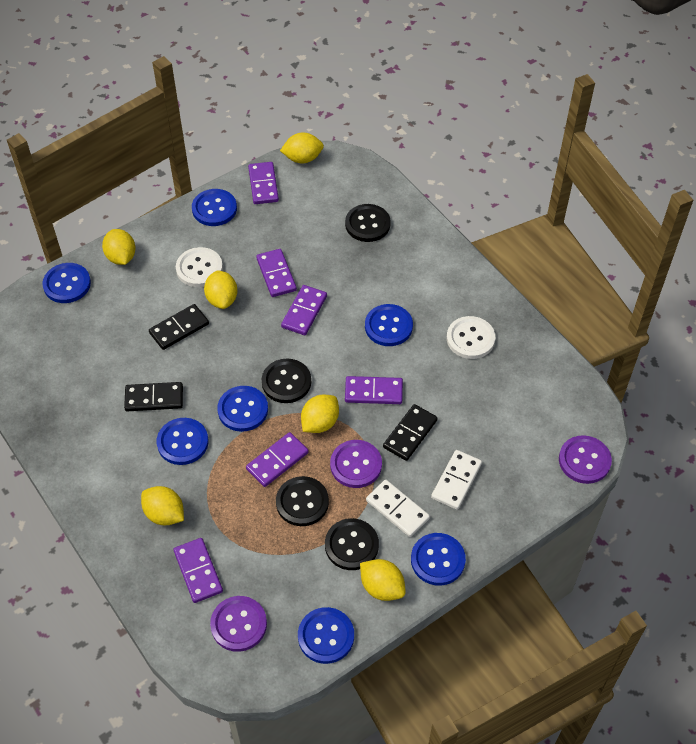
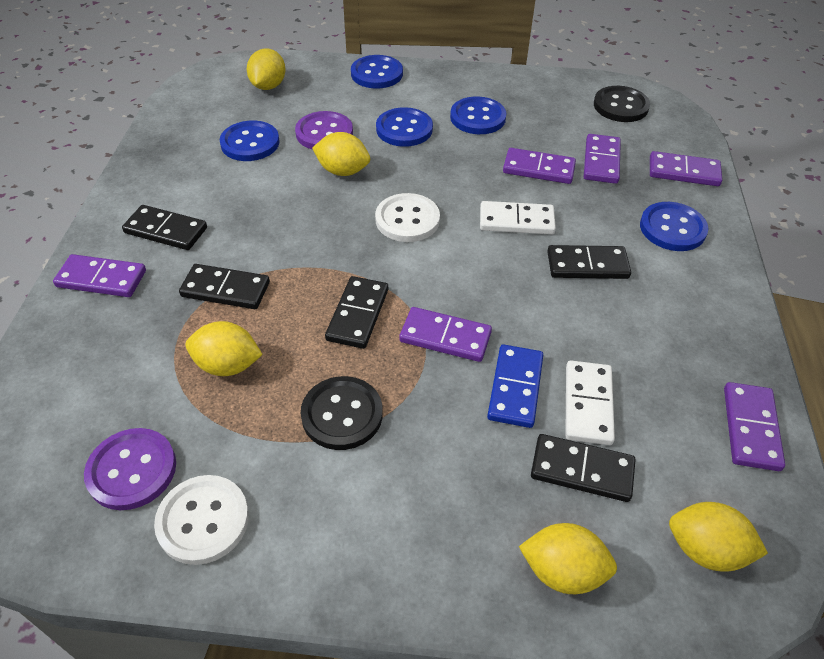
black button: 4 -> 2
black domino: 3 -> 5
blue button: 7 -> 5
blue domino: 0 -> 1
purple button: 3 -> 2
yellow lemon: 6 -> 5

